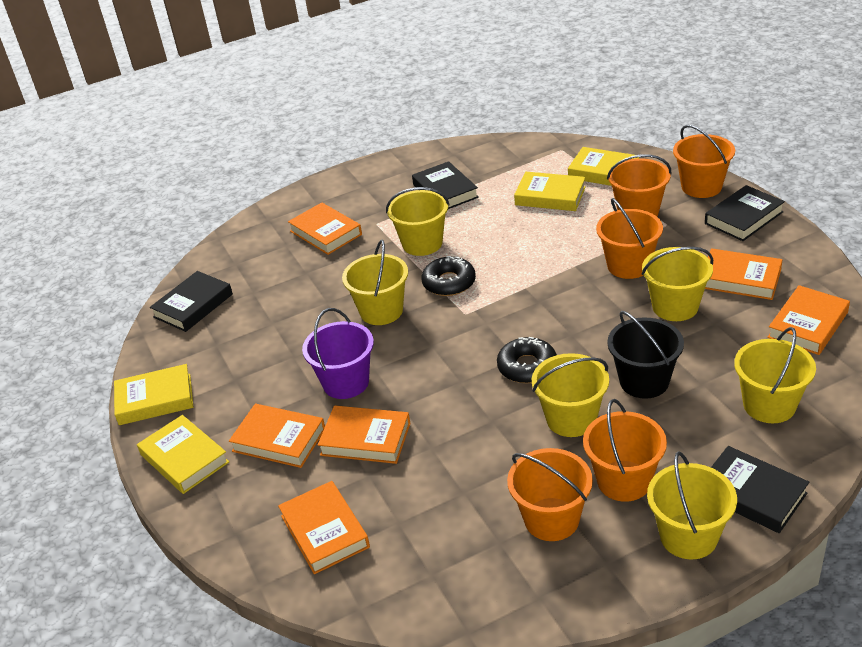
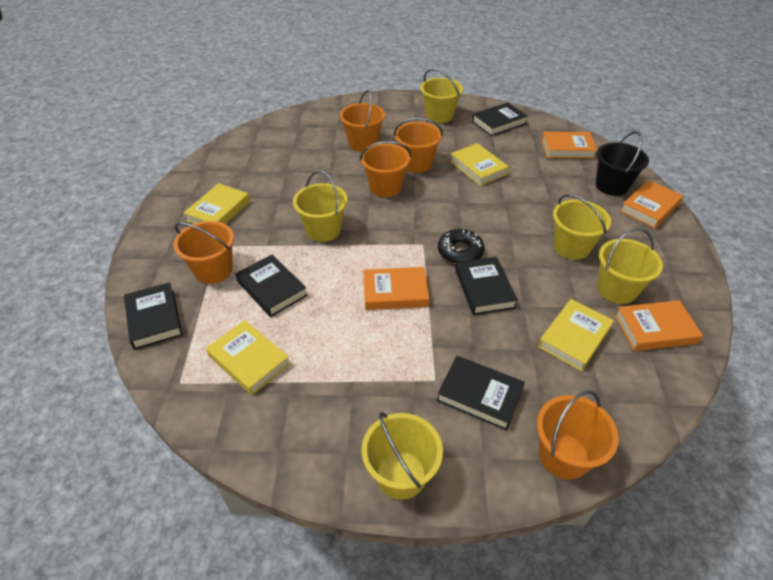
black book: 4 -> 5
black donut: 2 -> 1
orange book: 6 -> 4
purple bucket: 1 -> 0
yellow bucket: 6 -> 5

